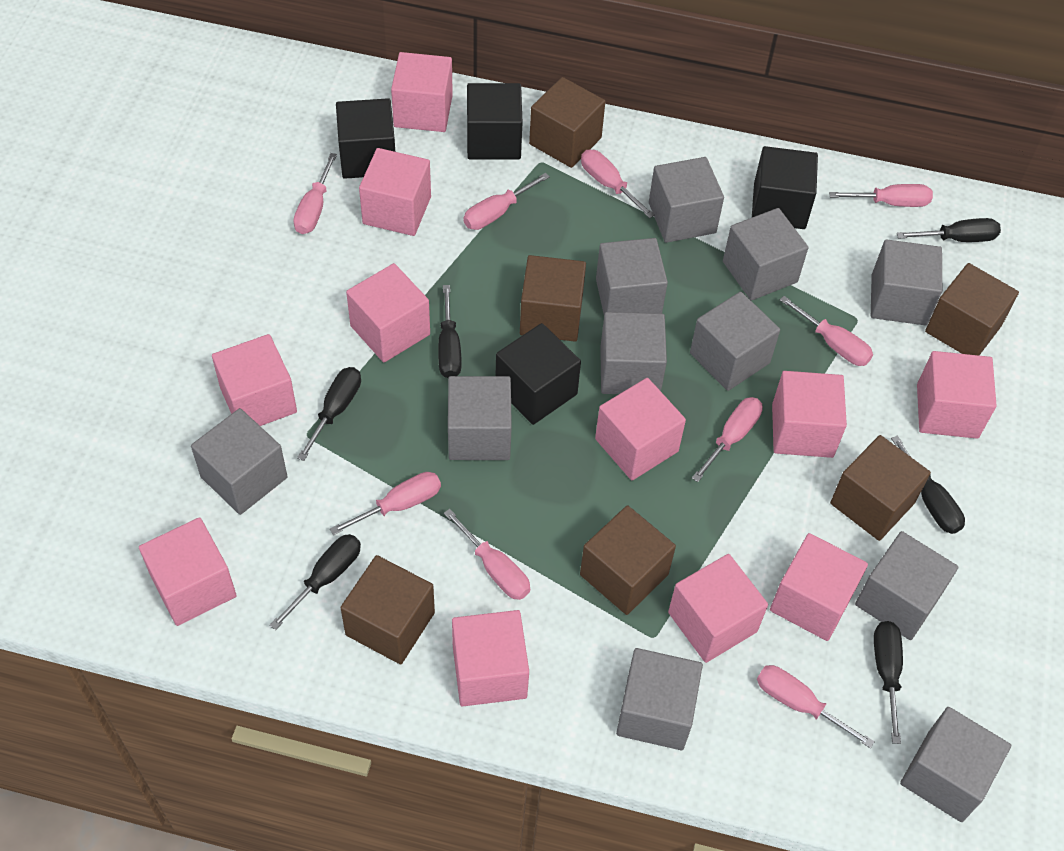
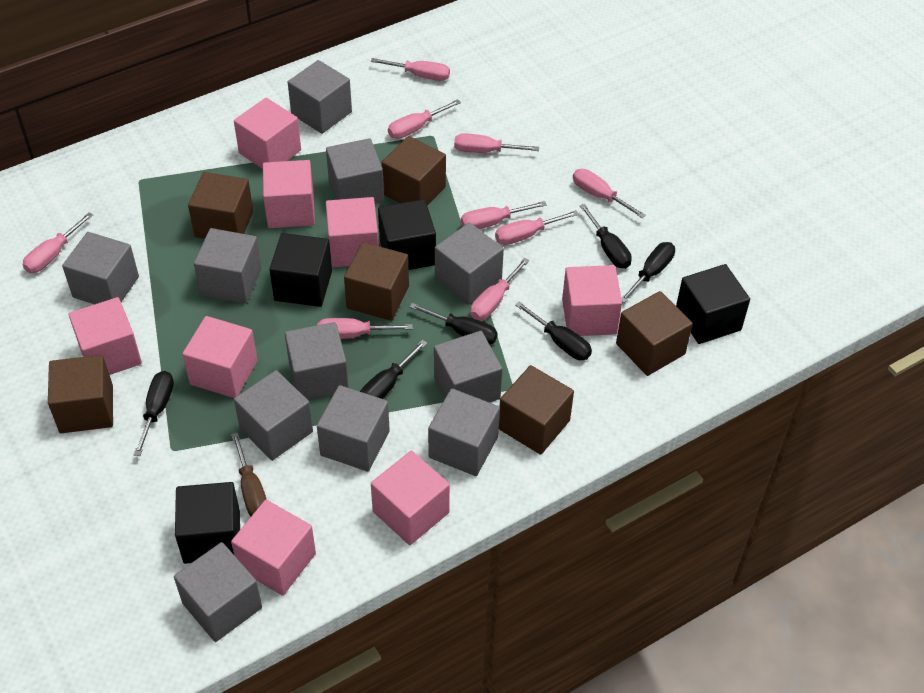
brown screwdriver: 0 -> 1
pink cube: 11 -> 8

